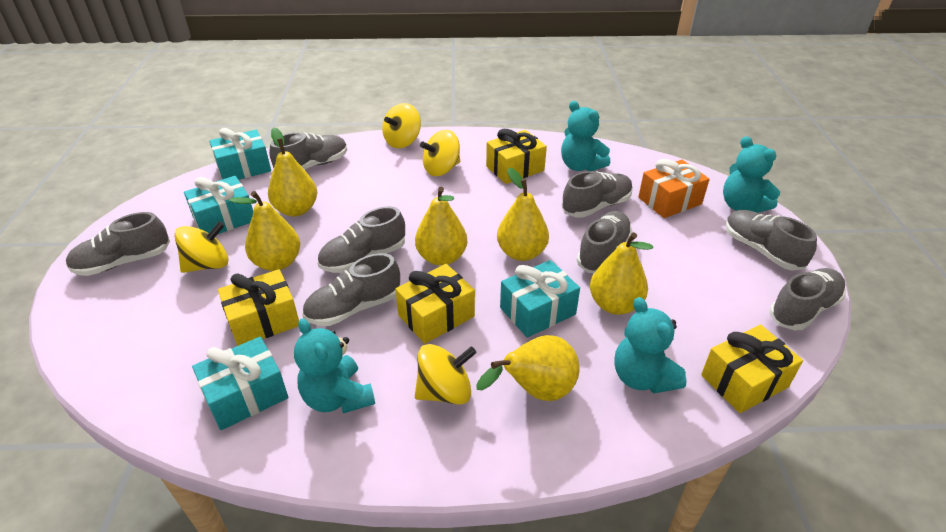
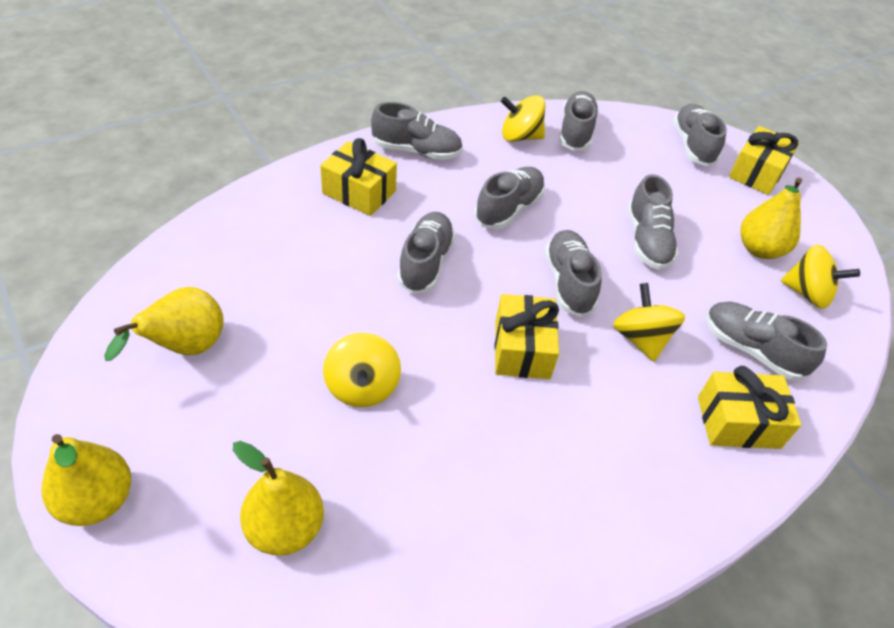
orange gift: 1 -> 0
turquoise gift: 4 -> 0
turquoise teddy bear: 4 -> 0
yellow pear: 6 -> 4

